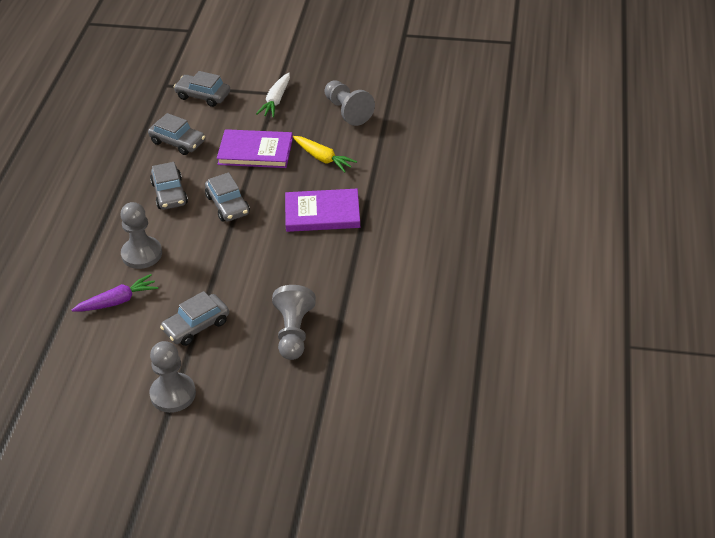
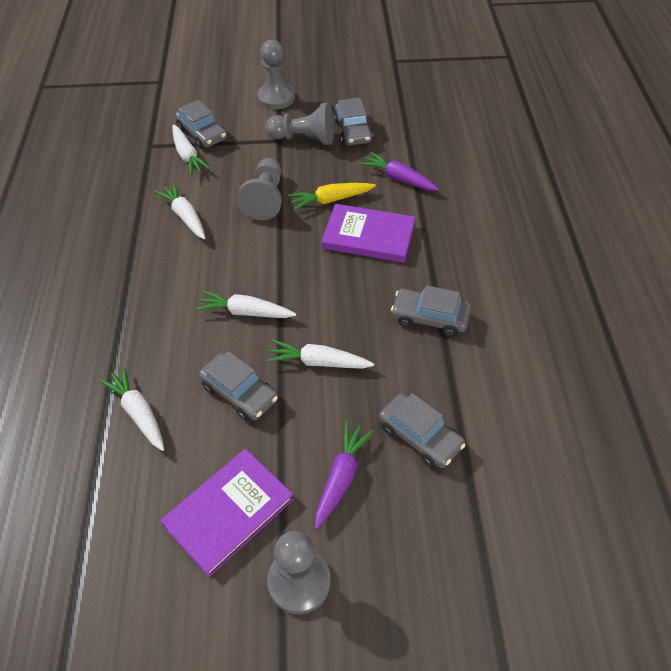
purple carrot: 1 -> 2
white carrot: 1 -> 5

